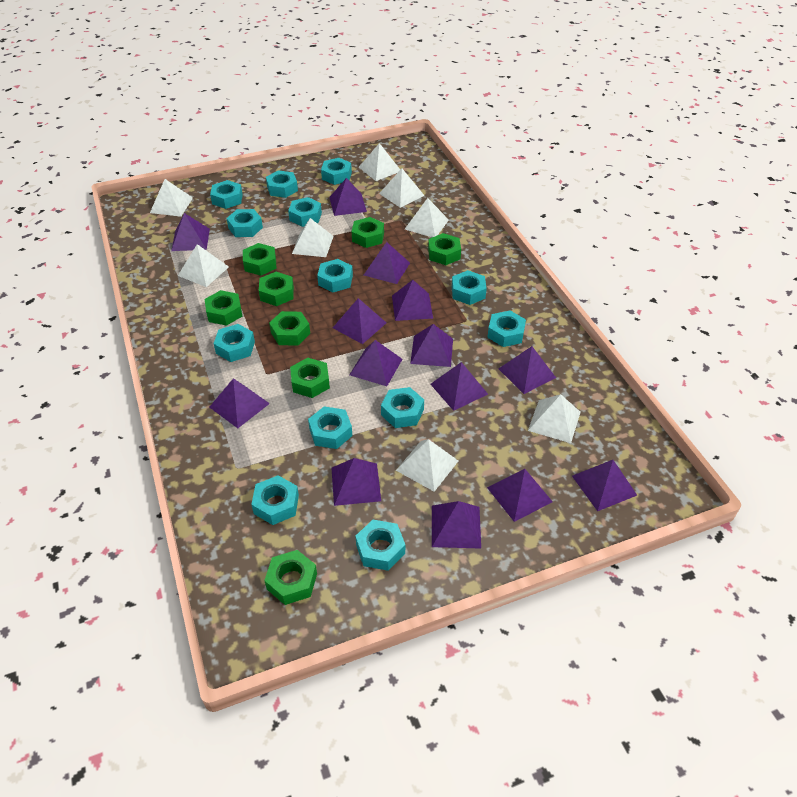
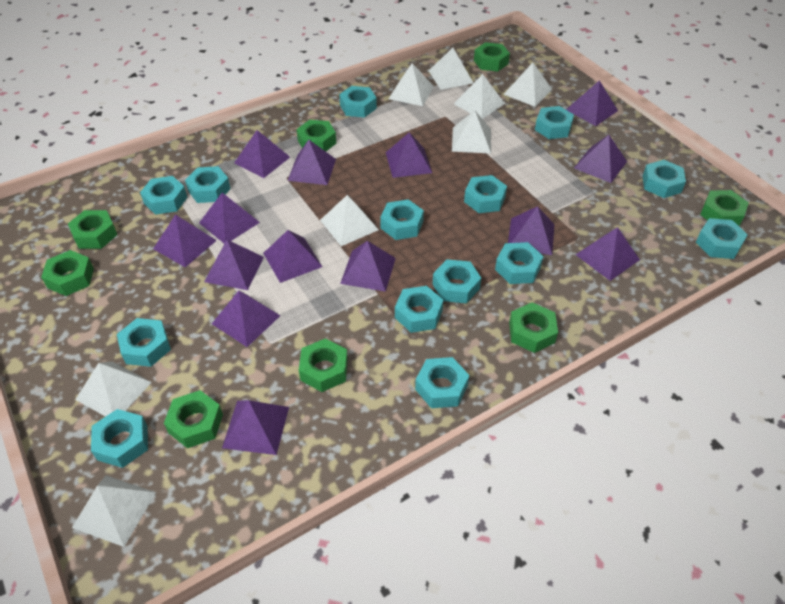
turquoise nut: 13 -> 14

